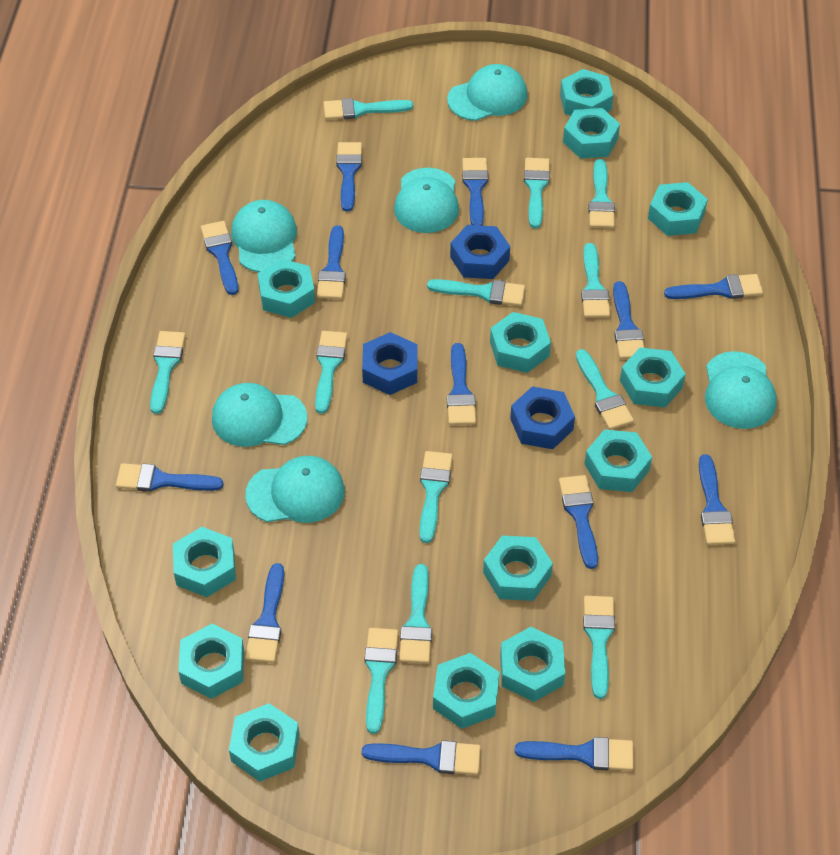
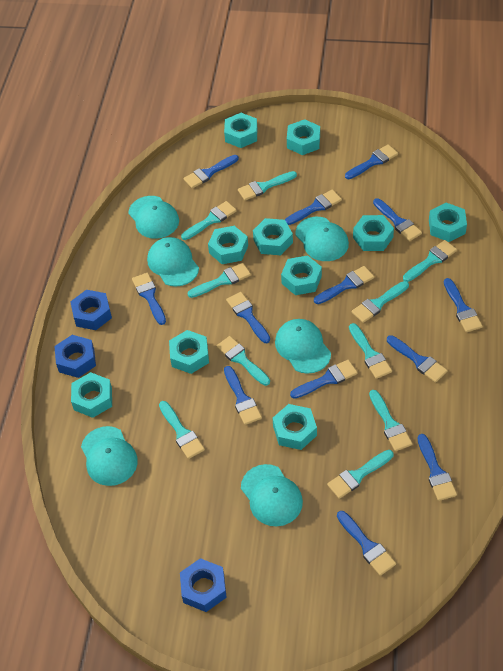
turquoise brush: 12 -> 10
turquoise nut: 13 -> 10

